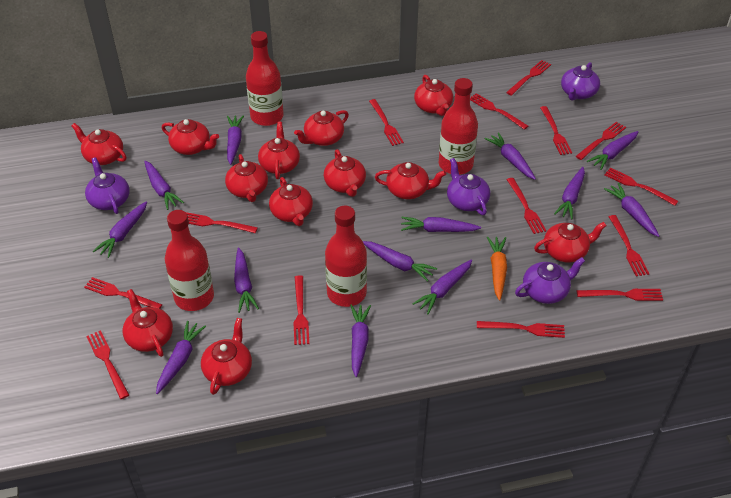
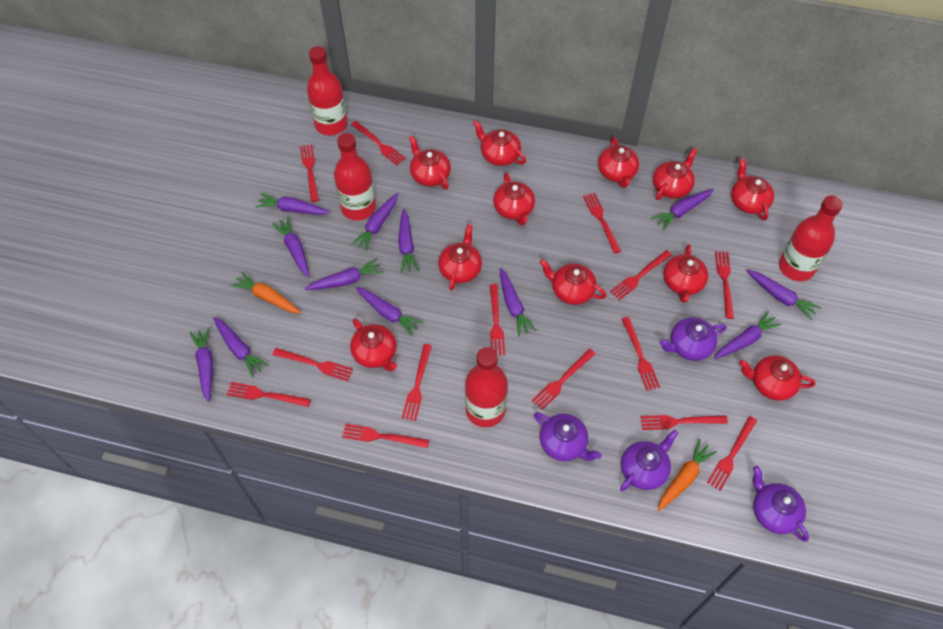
orange carrot: 1 -> 2
purple carrot: 13 -> 12
red teapot: 12 -> 11

